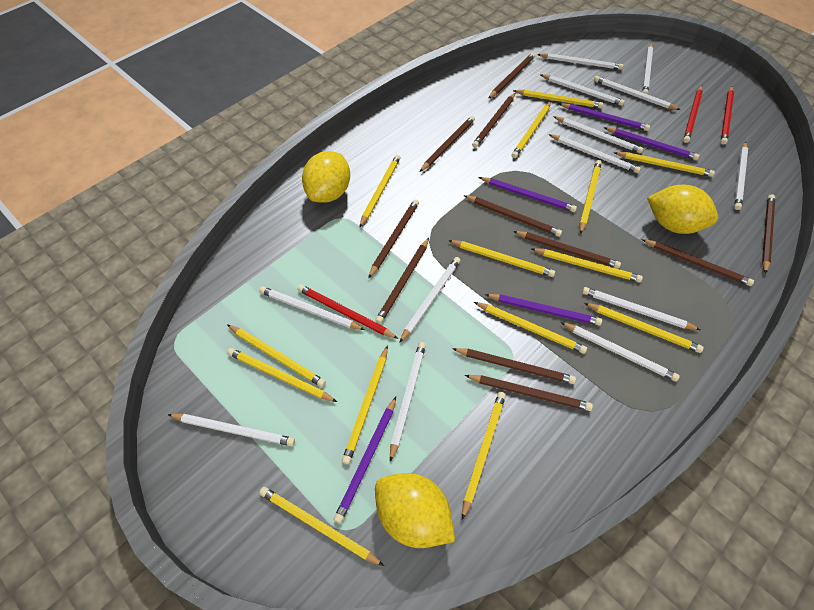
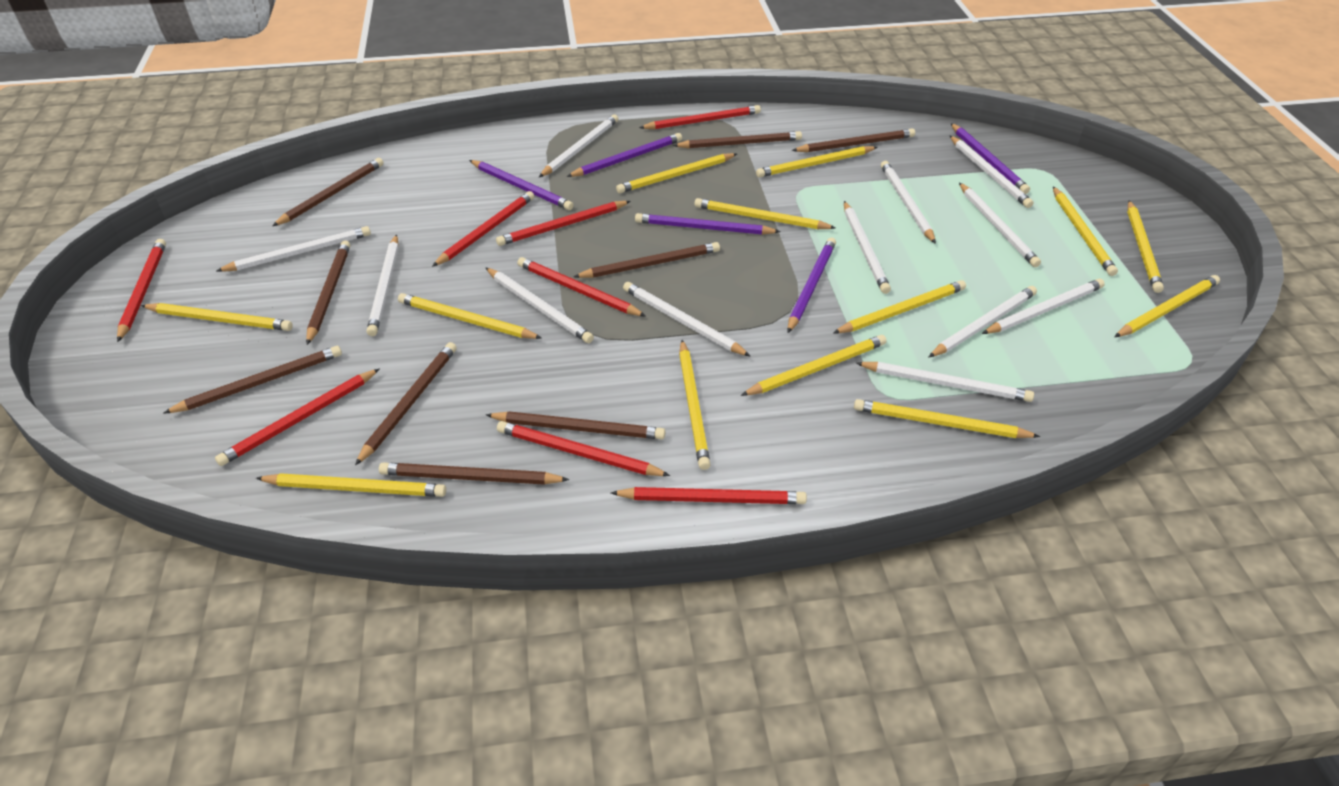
brown pencil: 11 -> 9
red pencil: 3 -> 8
white pencil: 13 -> 12
yellow lemon: 3 -> 0
yellow pencil: 14 -> 13

